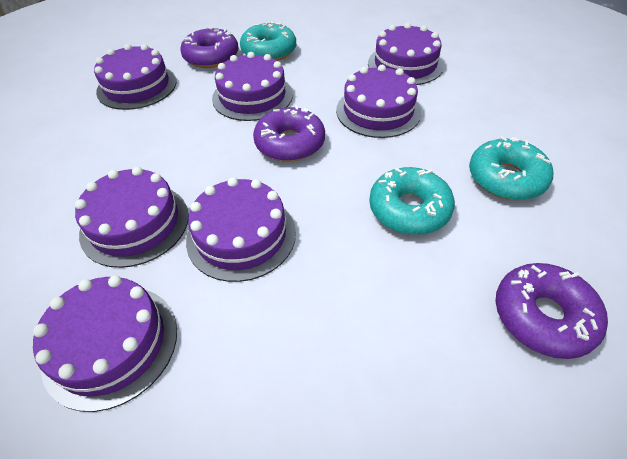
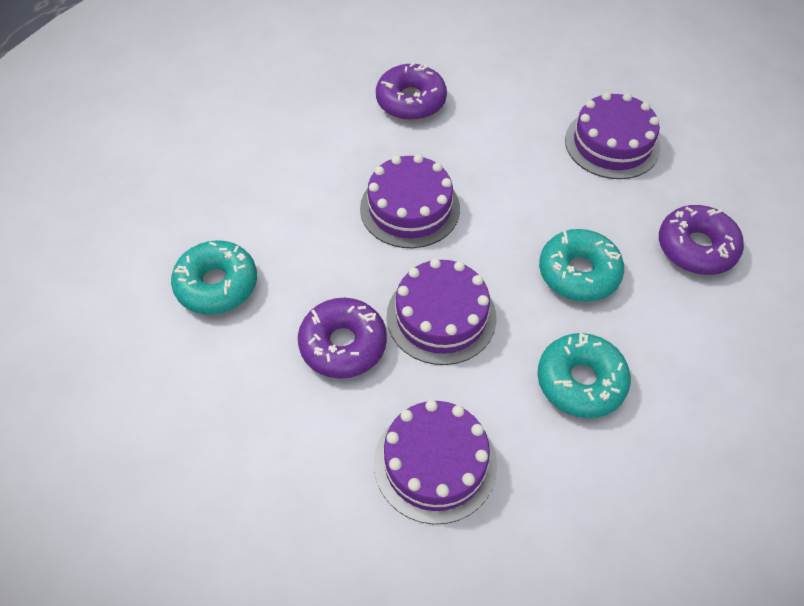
purple cake: 7 -> 4

